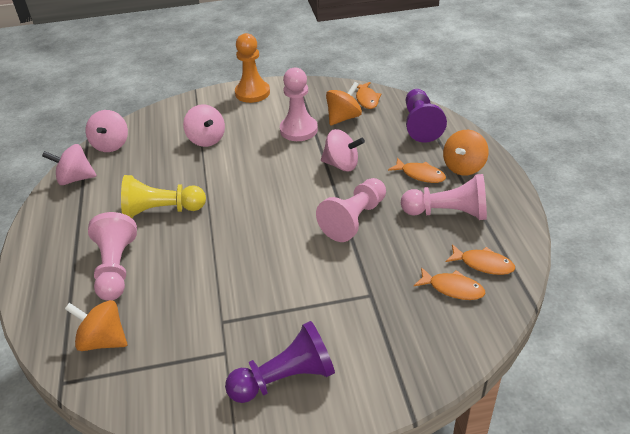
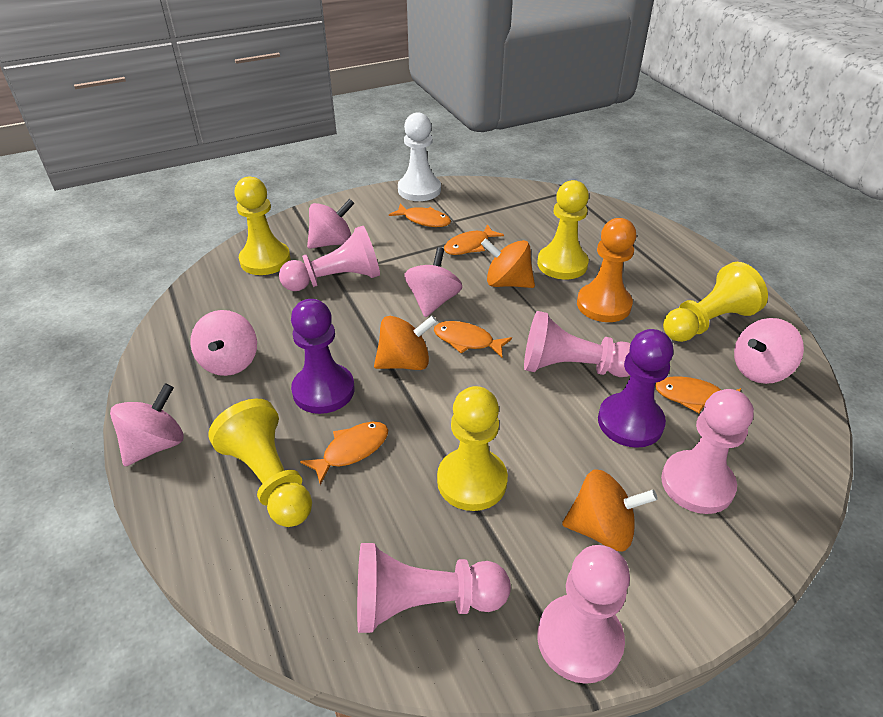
orange fish: 4 -> 5
pink pawn: 4 -> 5
pink spinning top: 4 -> 5
white pawn: 0 -> 1
yellow pawn: 1 -> 5

